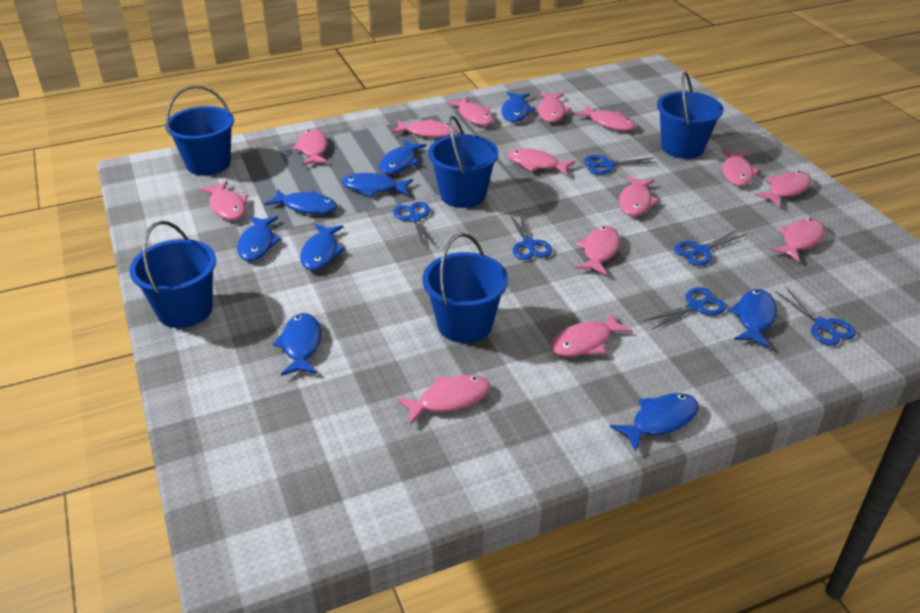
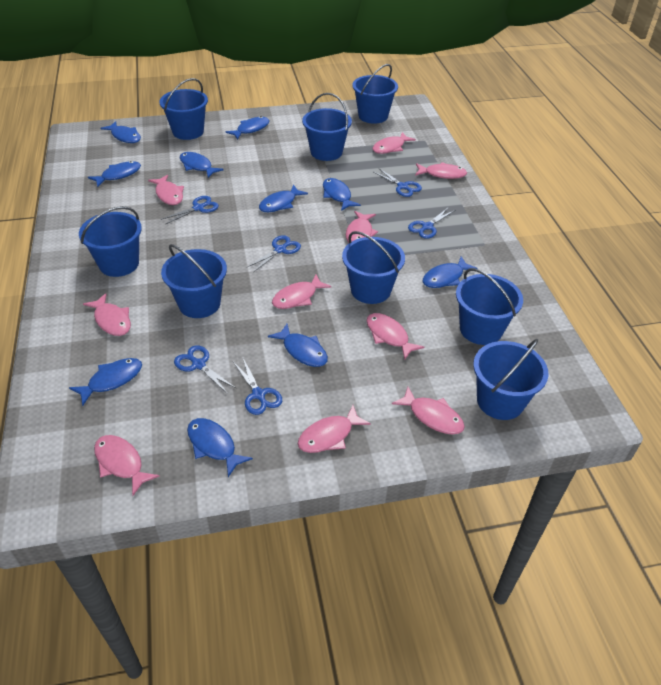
blue bucket: 5 -> 8
blue fish: 9 -> 10
pink fish: 14 -> 10

